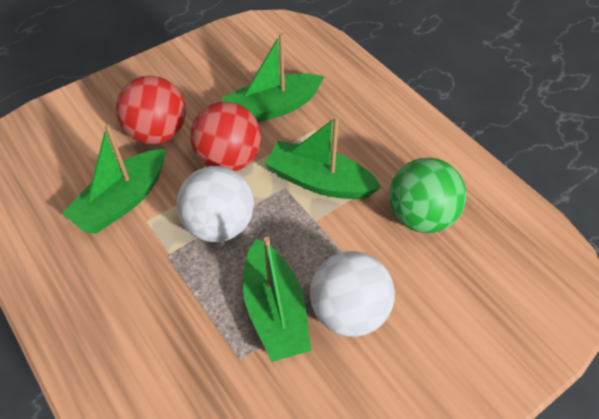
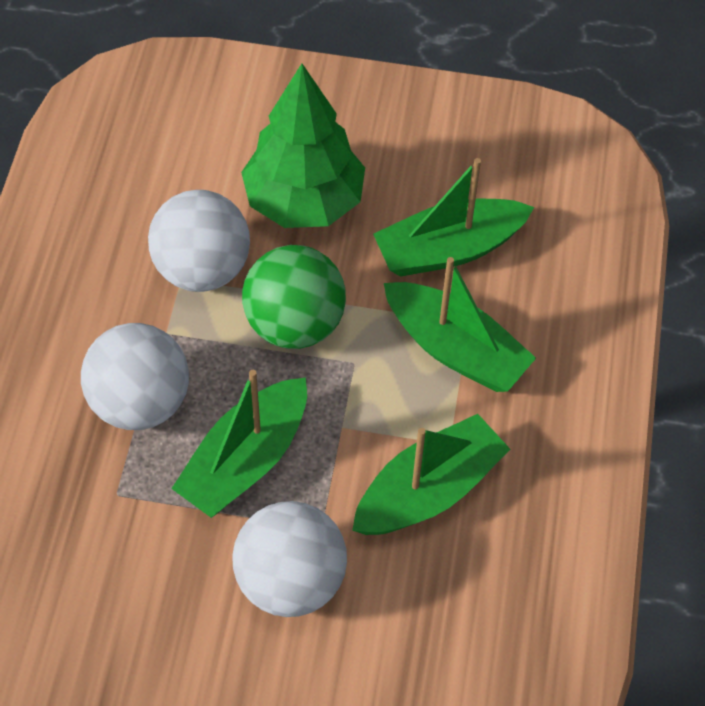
green tree: 0 -> 1
red ball: 2 -> 0
white ball: 2 -> 3

